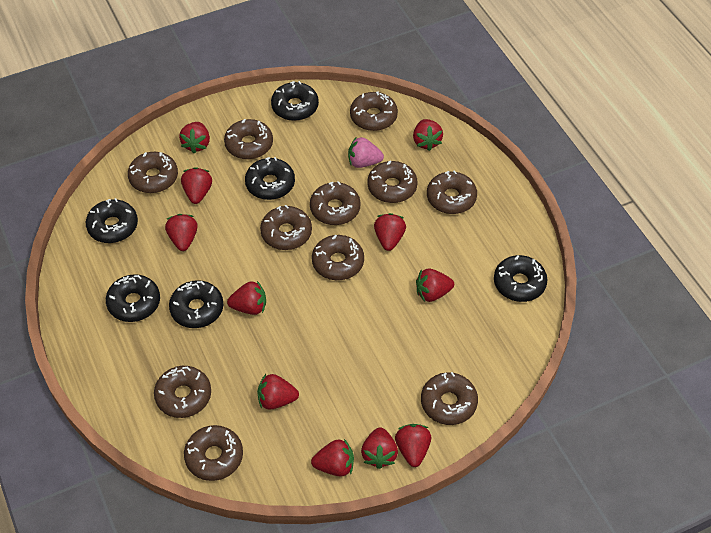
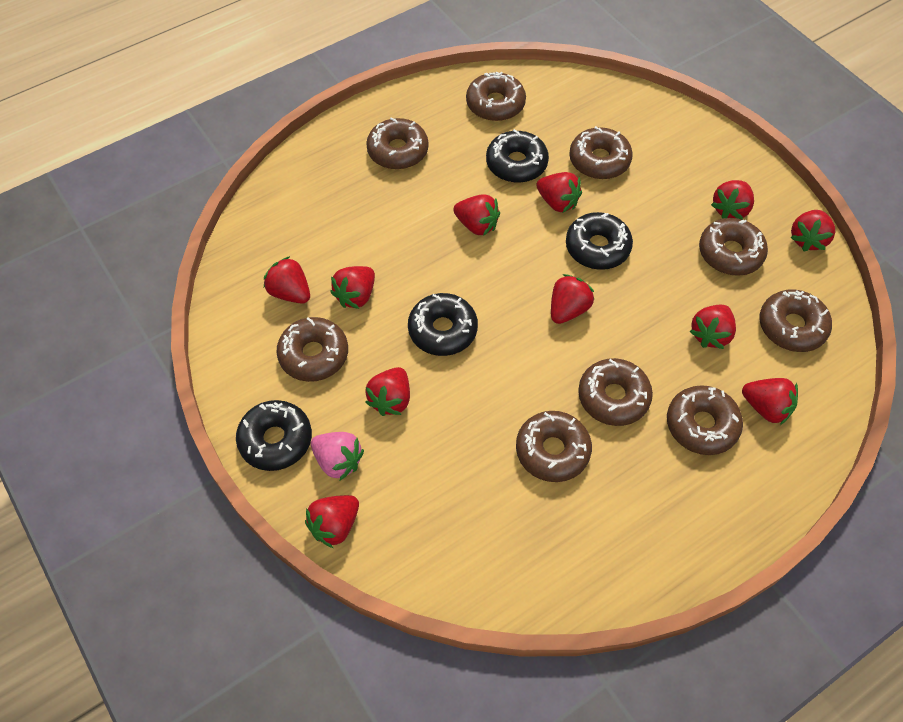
black donut: 6 -> 4
brown donut: 11 -> 9

